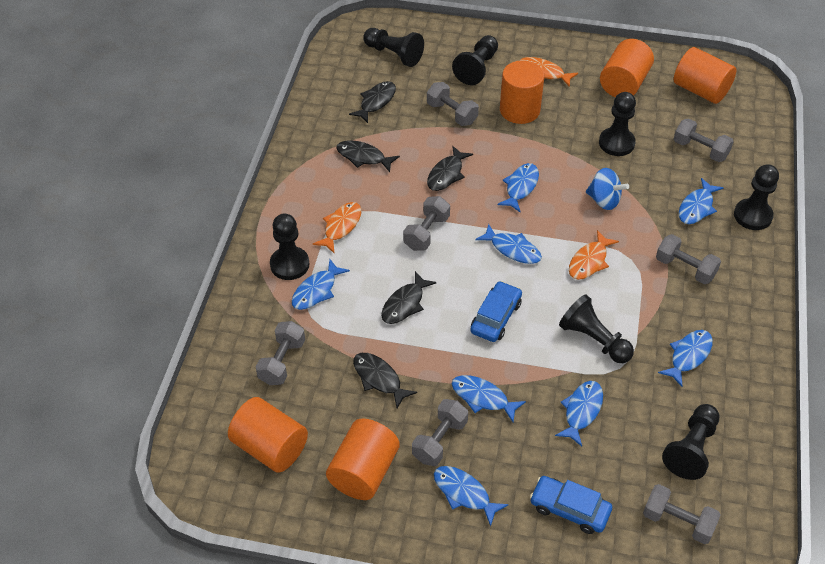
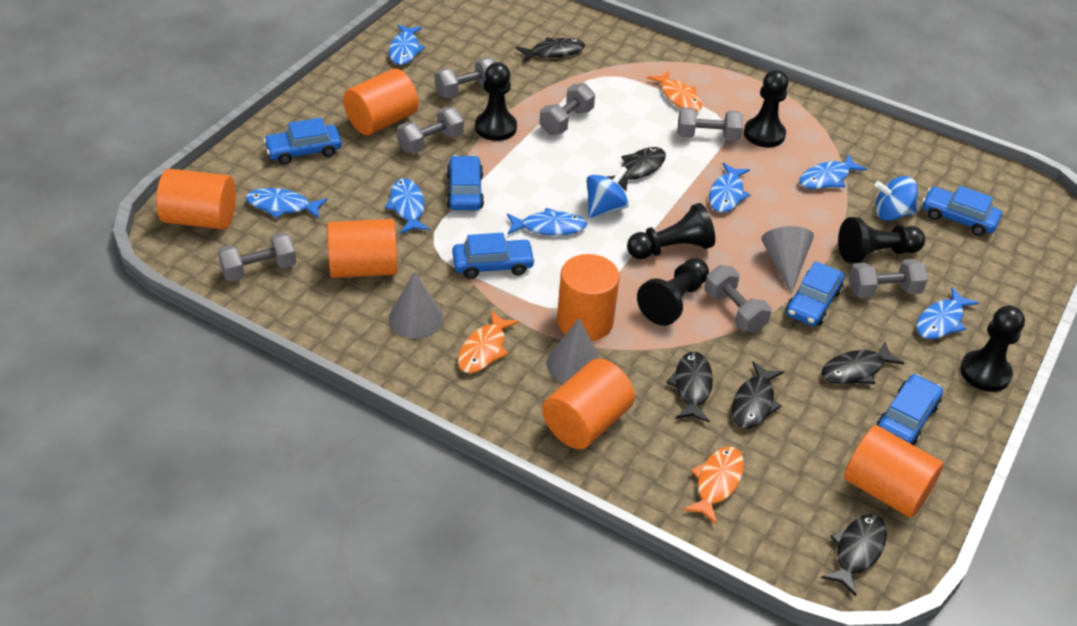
black fish: 5 -> 6
black pawn: 7 -> 6
blue car: 2 -> 6
blue fish: 8 -> 7
blue spinning top: 1 -> 2
grey cone: 0 -> 3
orange cylinder: 5 -> 6

